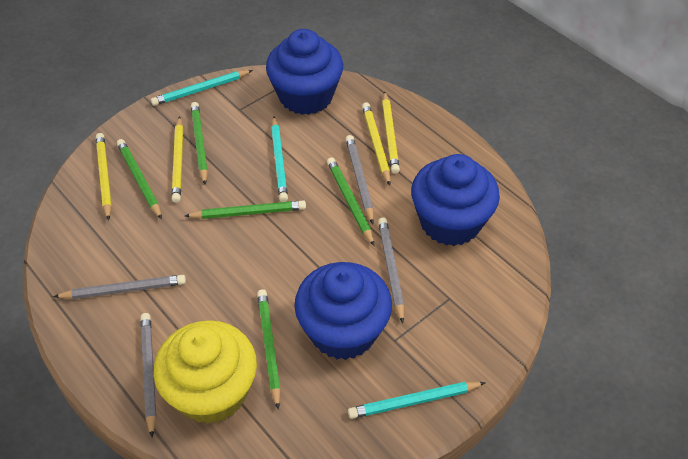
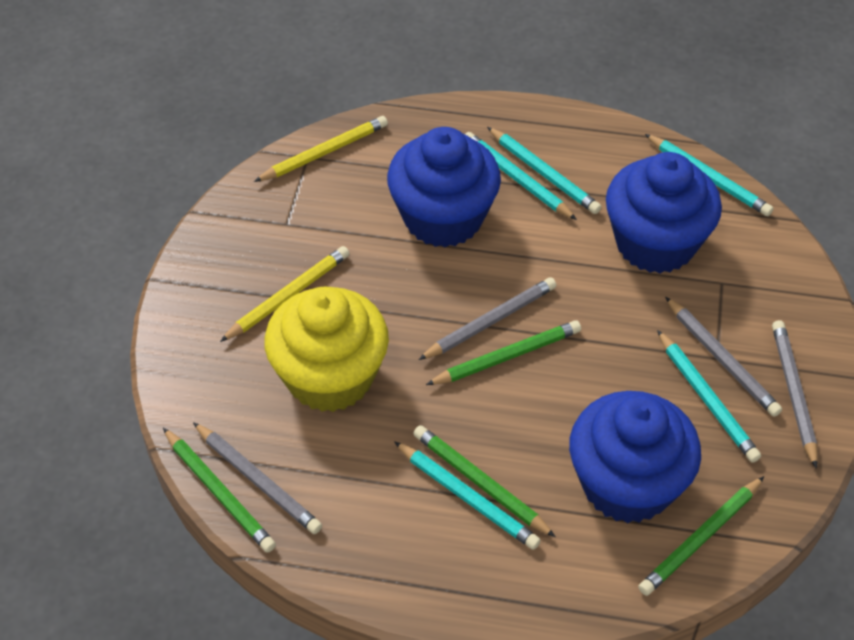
green pencil: 5 -> 4
turquoise pencil: 3 -> 5
yellow pencil: 4 -> 2

